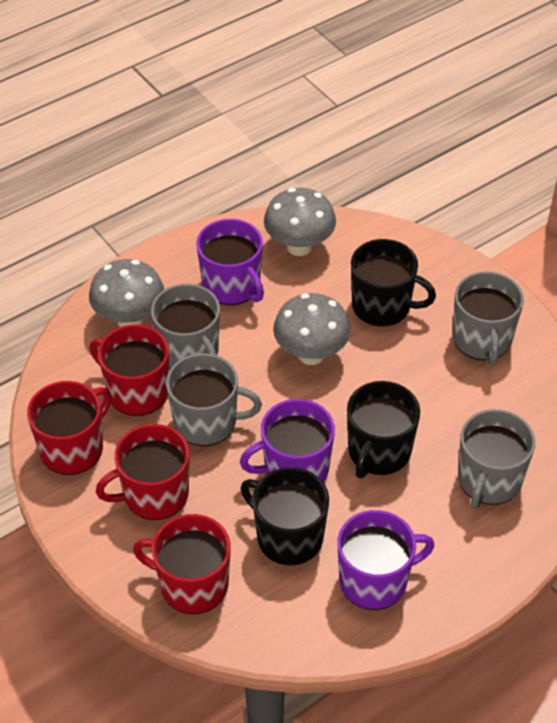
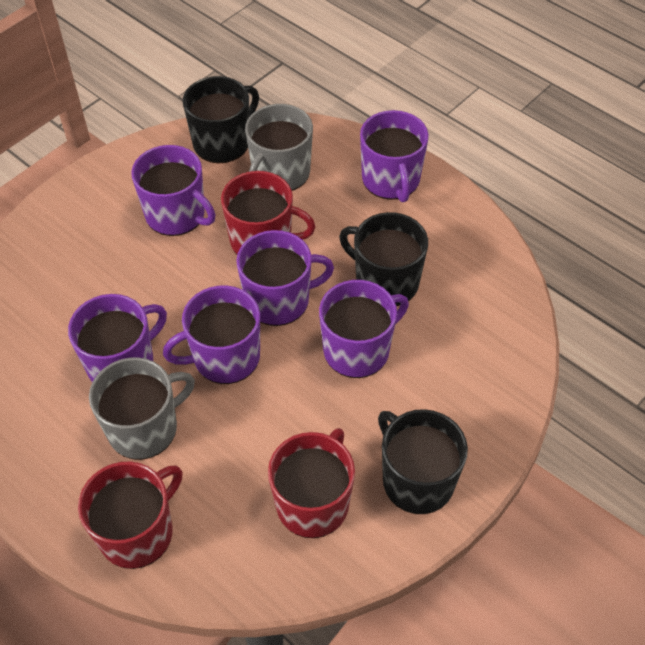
grey mug: 4 -> 2
grey mushroom: 3 -> 0
purple mug: 3 -> 6
red mug: 4 -> 3

